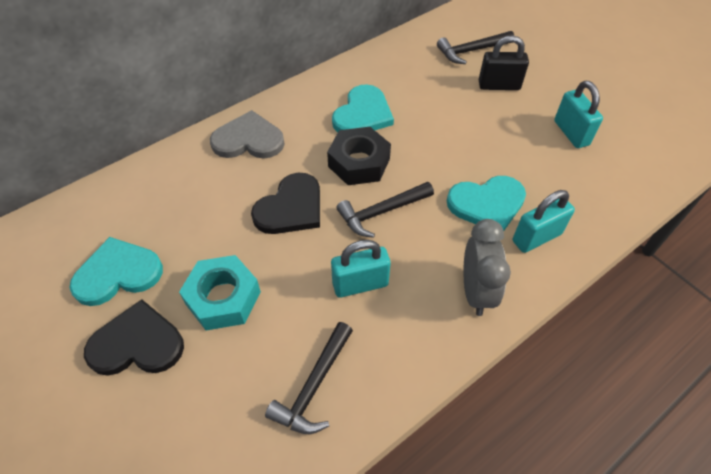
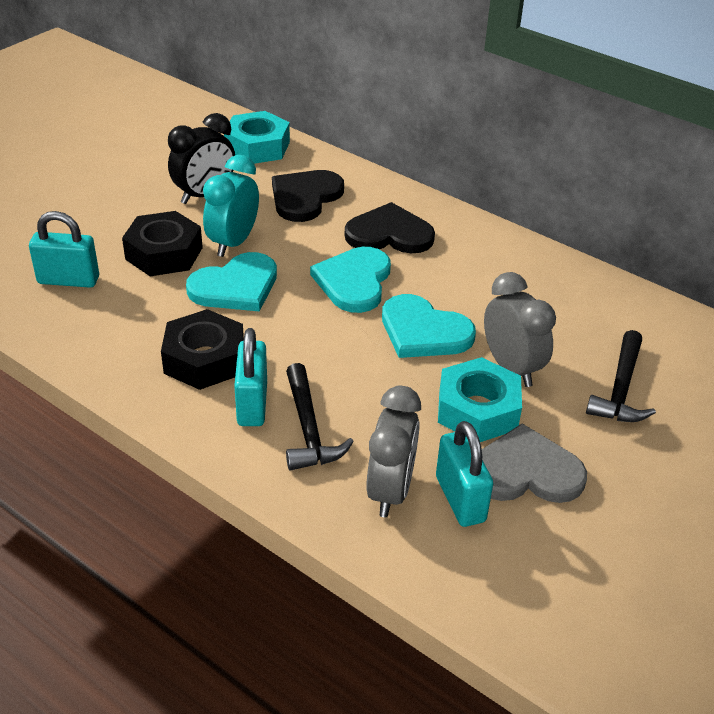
black clock: 0 -> 1
black hammer: 3 -> 2
black nut: 1 -> 2
black padlock: 1 -> 0
grey clock: 1 -> 2
turquoise clock: 0 -> 1
turquoise nut: 1 -> 2

